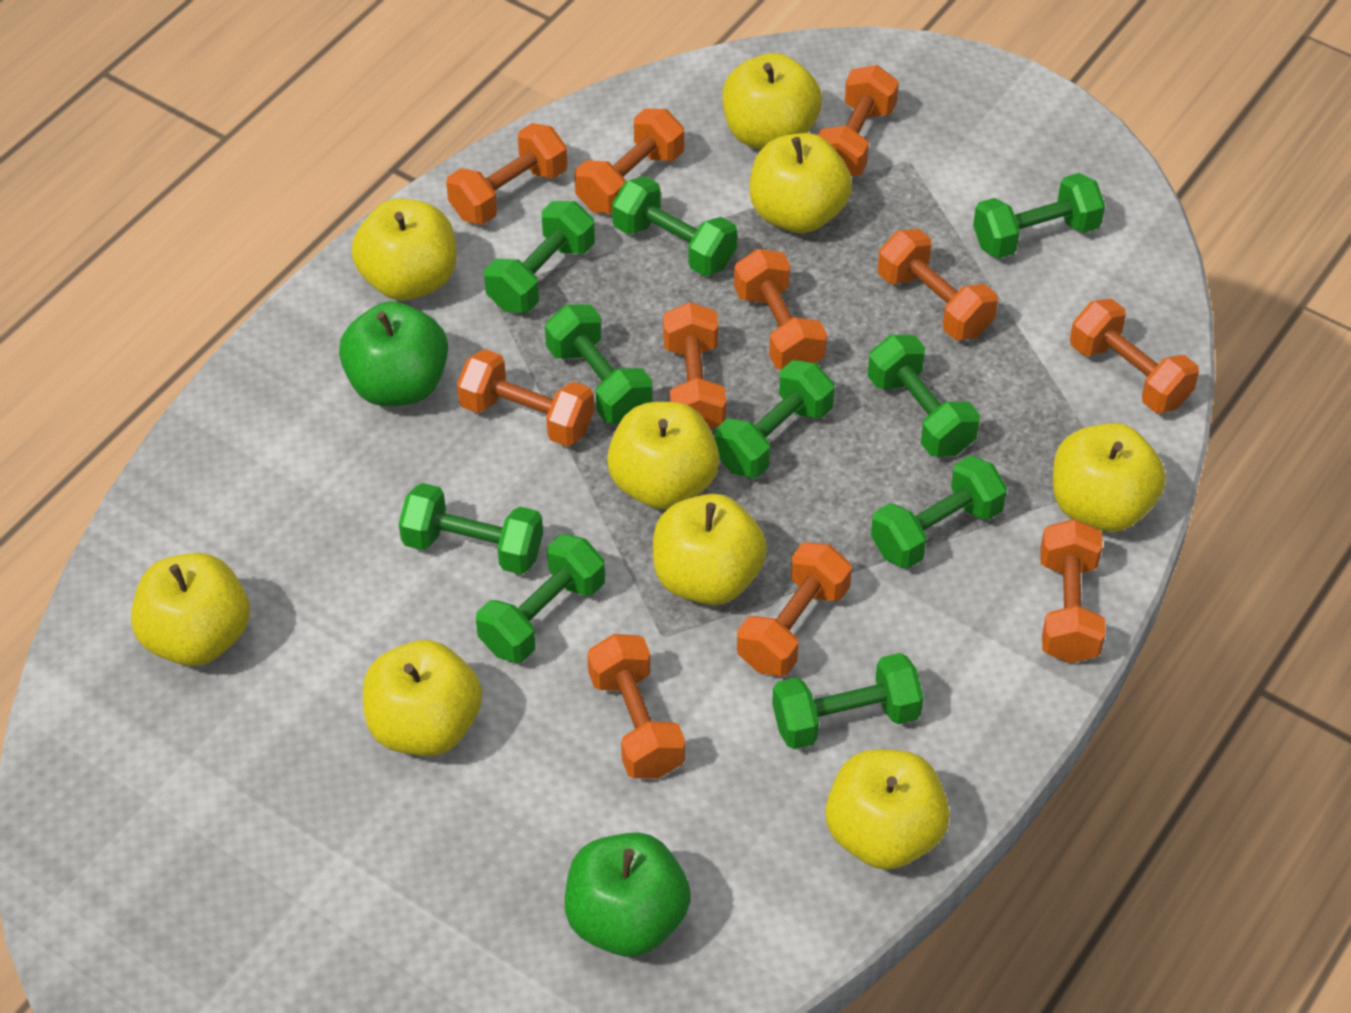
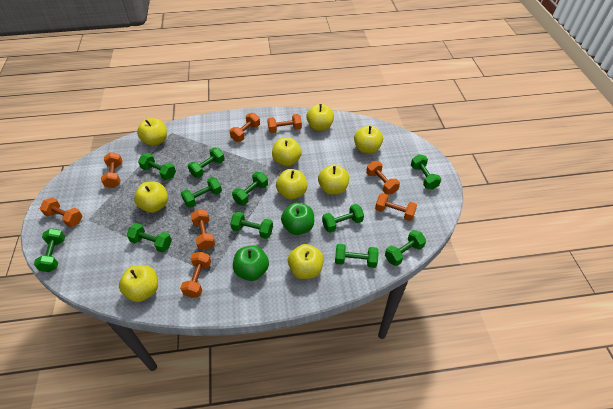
green dumbbell: 10 -> 11
orange dumbbell: 11 -> 8

